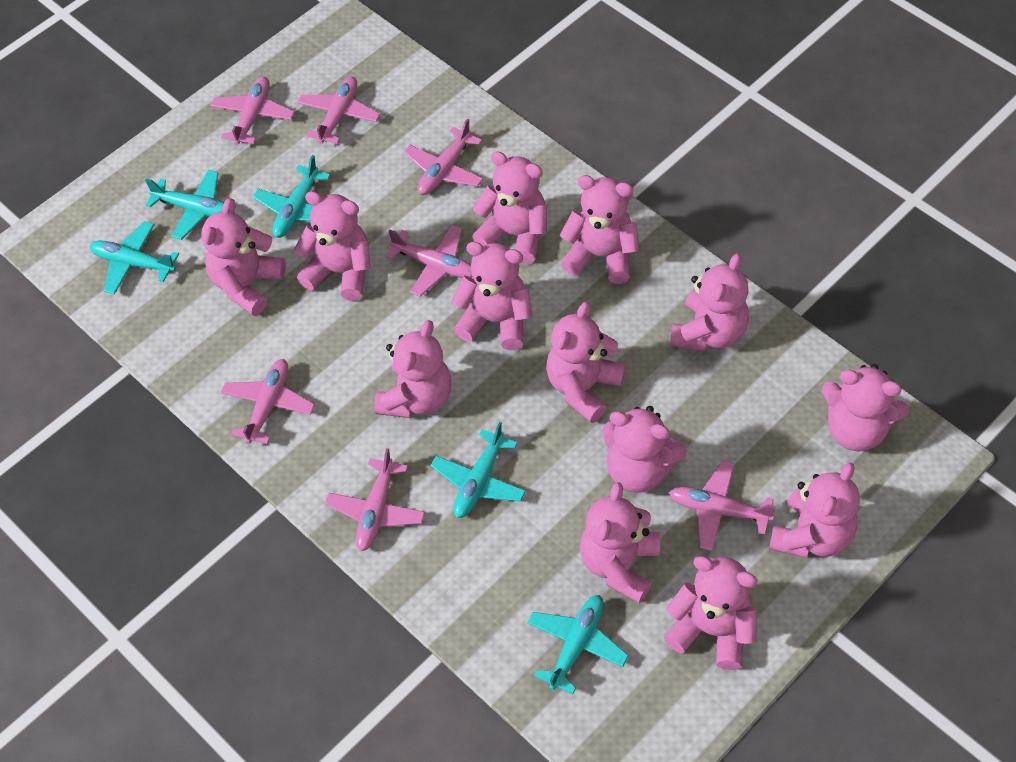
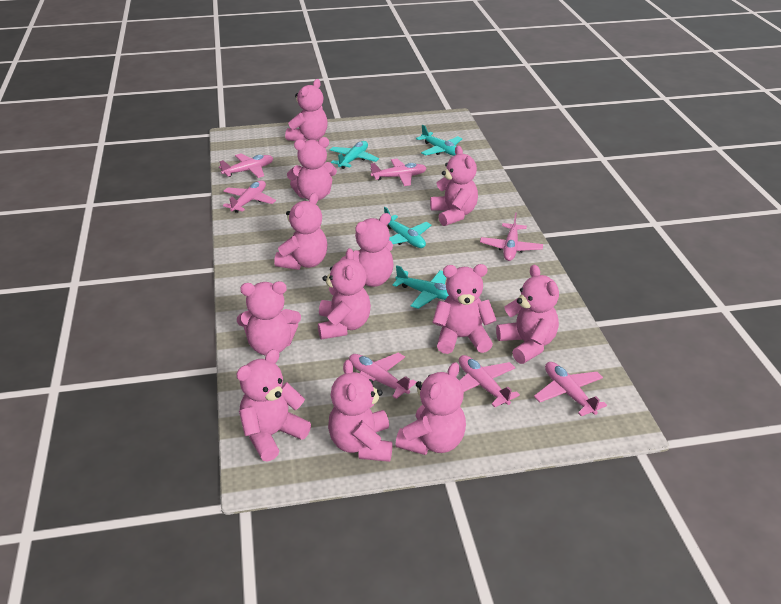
pink teddy bear: 13 -> 12
turquoise plane: 5 -> 4

